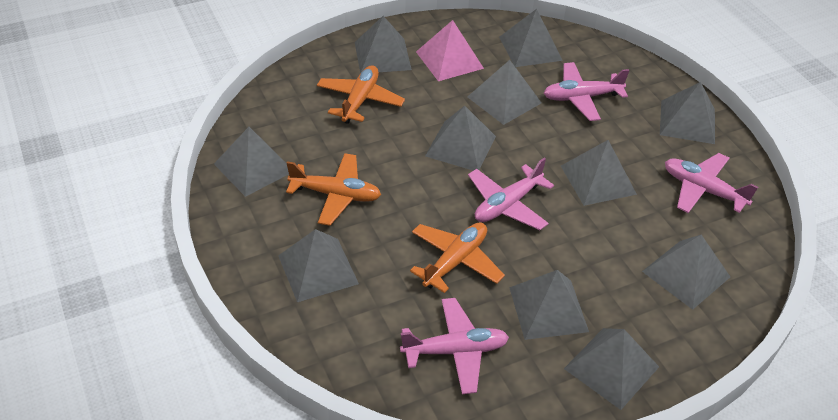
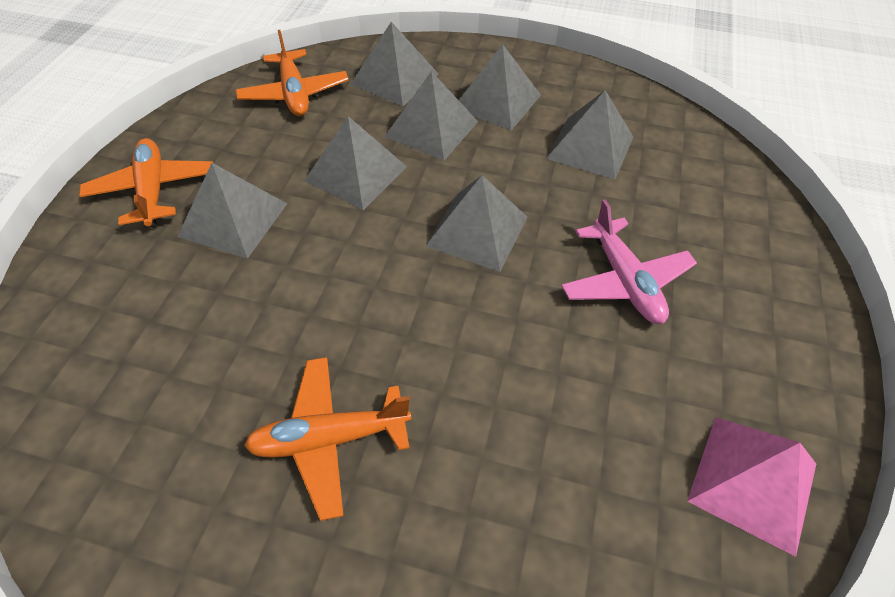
grey pyramid: 11 -> 7
pink plane: 4 -> 1

